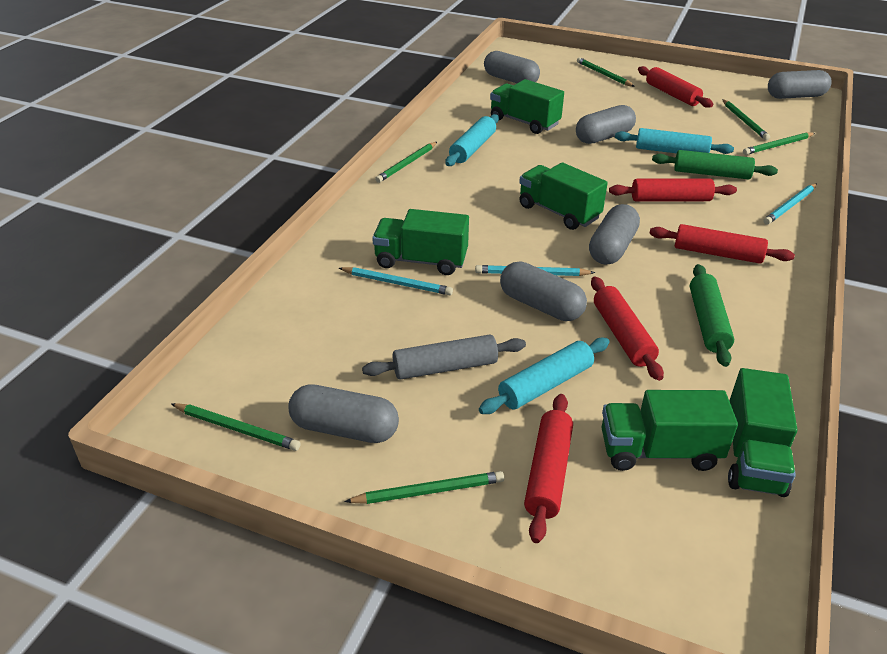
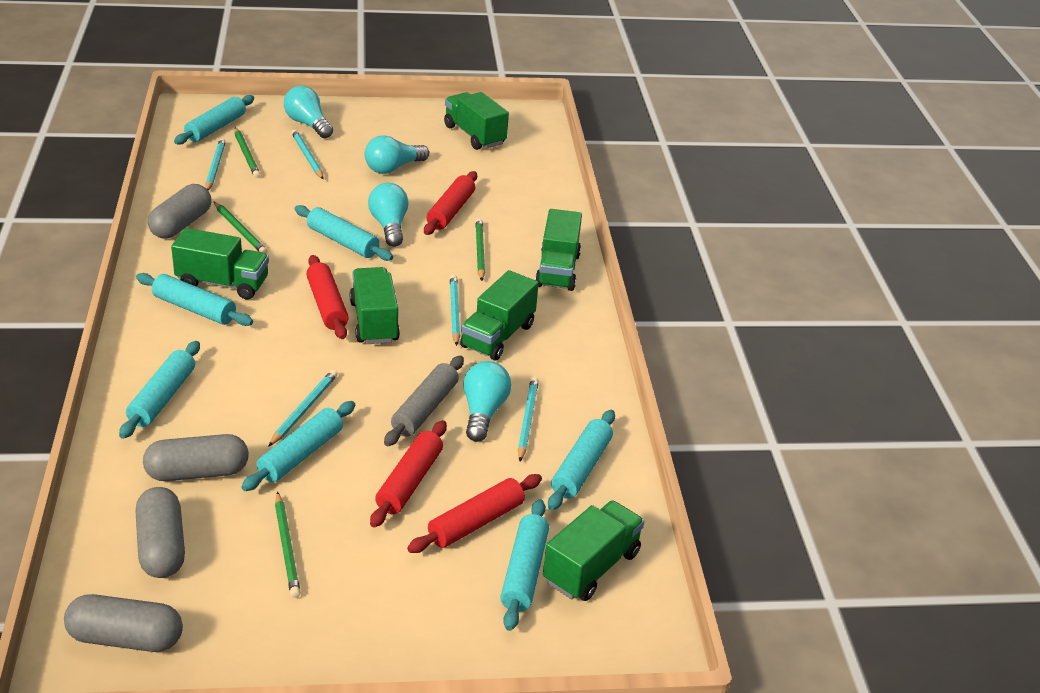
green pencil: 6 -> 4
green rolling pin: 2 -> 0
green truck: 5 -> 6
grey capsule: 6 -> 4
red rolling pin: 5 -> 4
turquoise light bulb: 0 -> 4
turquoise pencil: 3 -> 5
turquoise rolling pin: 3 -> 7

